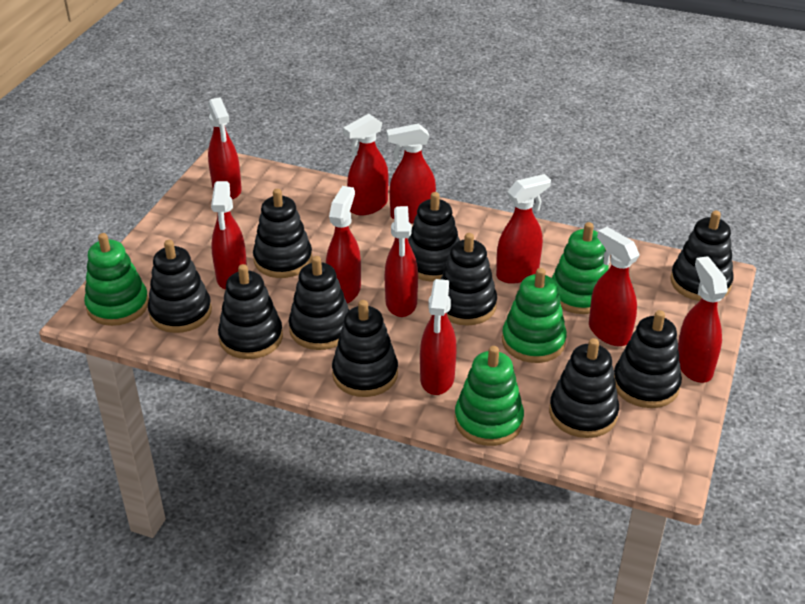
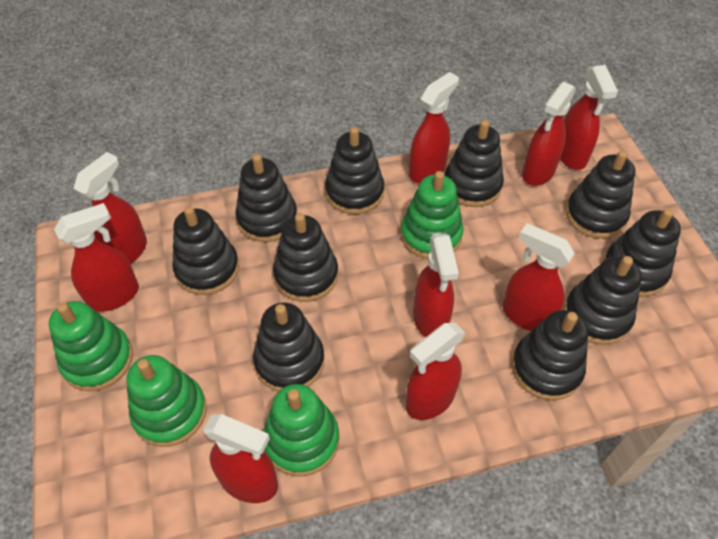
red spray bottle: 10 -> 9

